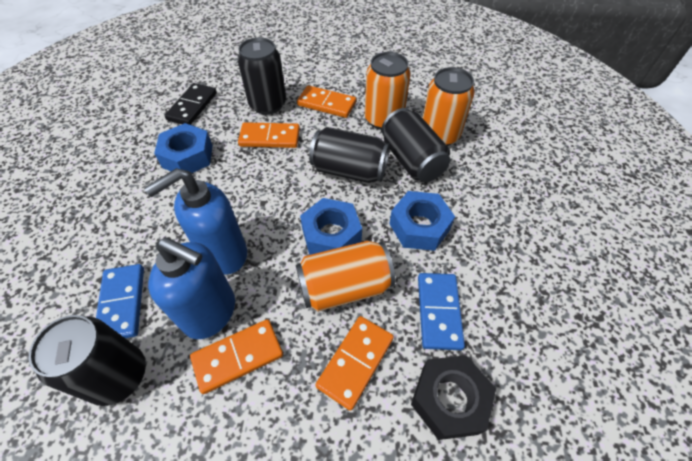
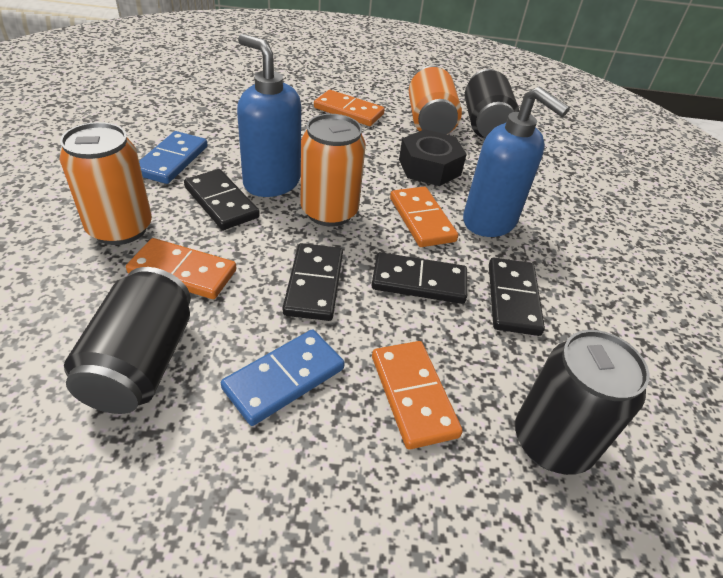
black can: 4 -> 3
black domino: 1 -> 4
blue nut: 3 -> 0

